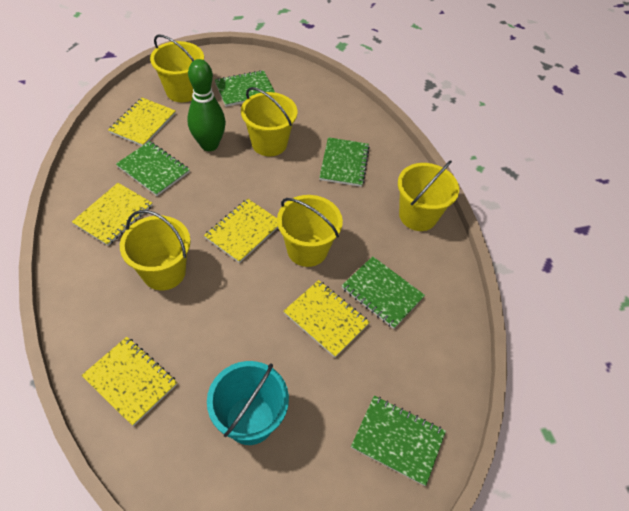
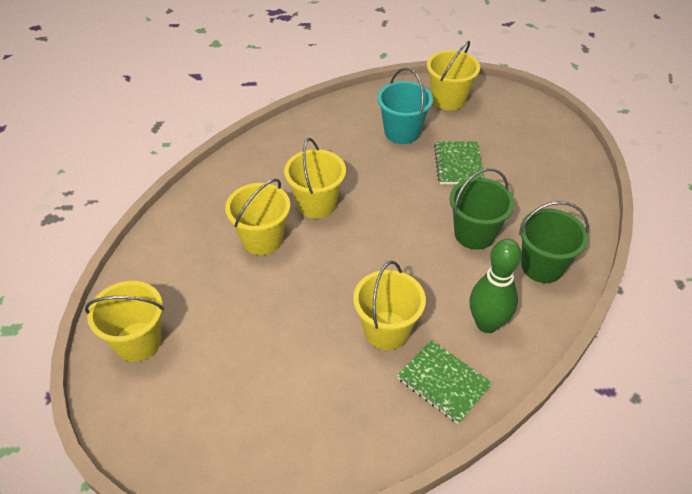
green bucket: 0 -> 2
green notebook: 5 -> 2
yellow notebook: 5 -> 0

